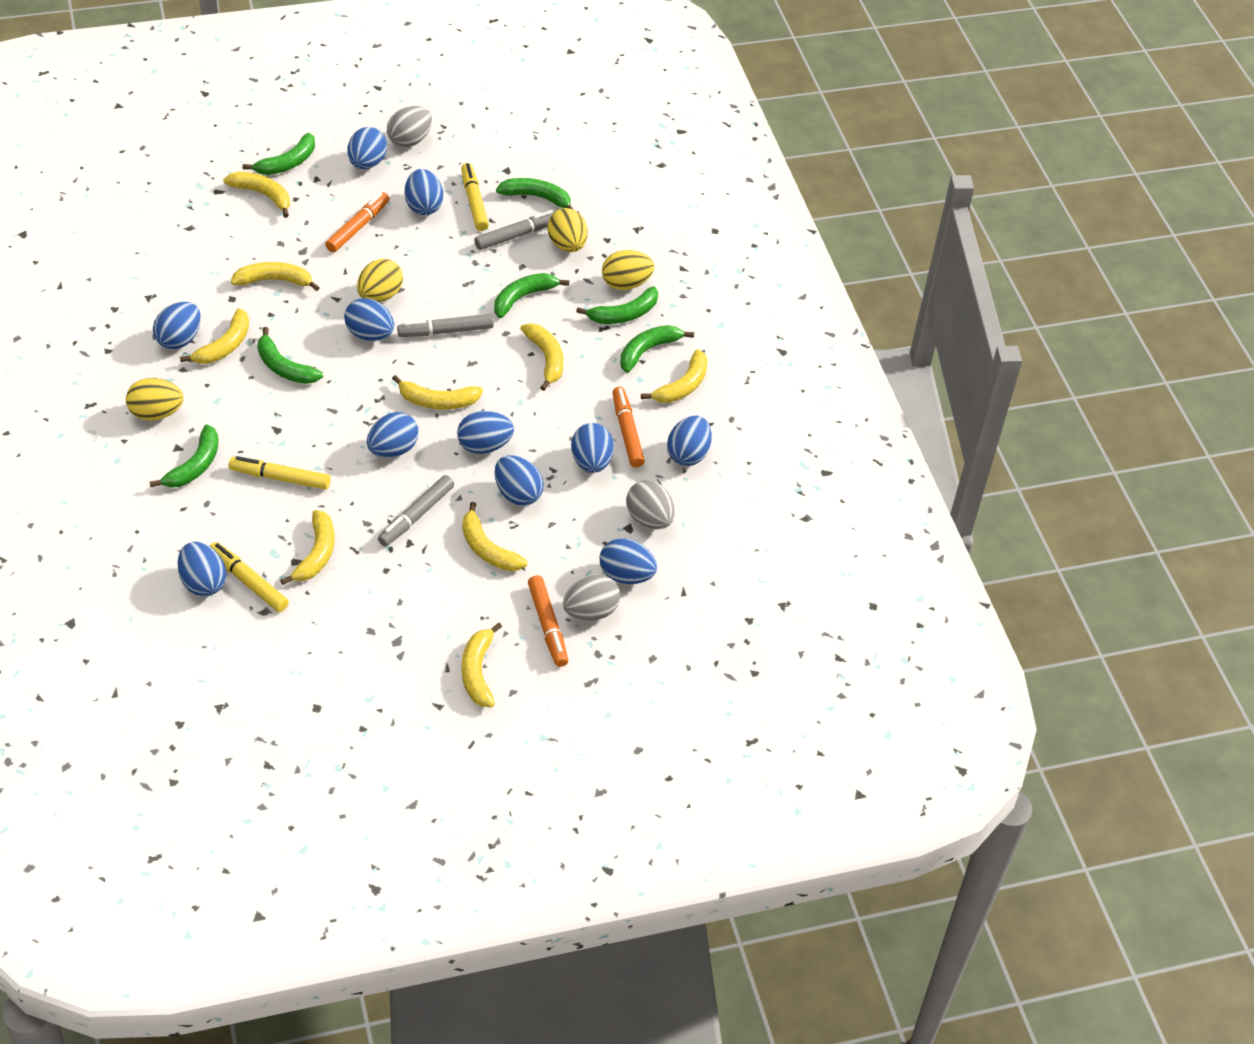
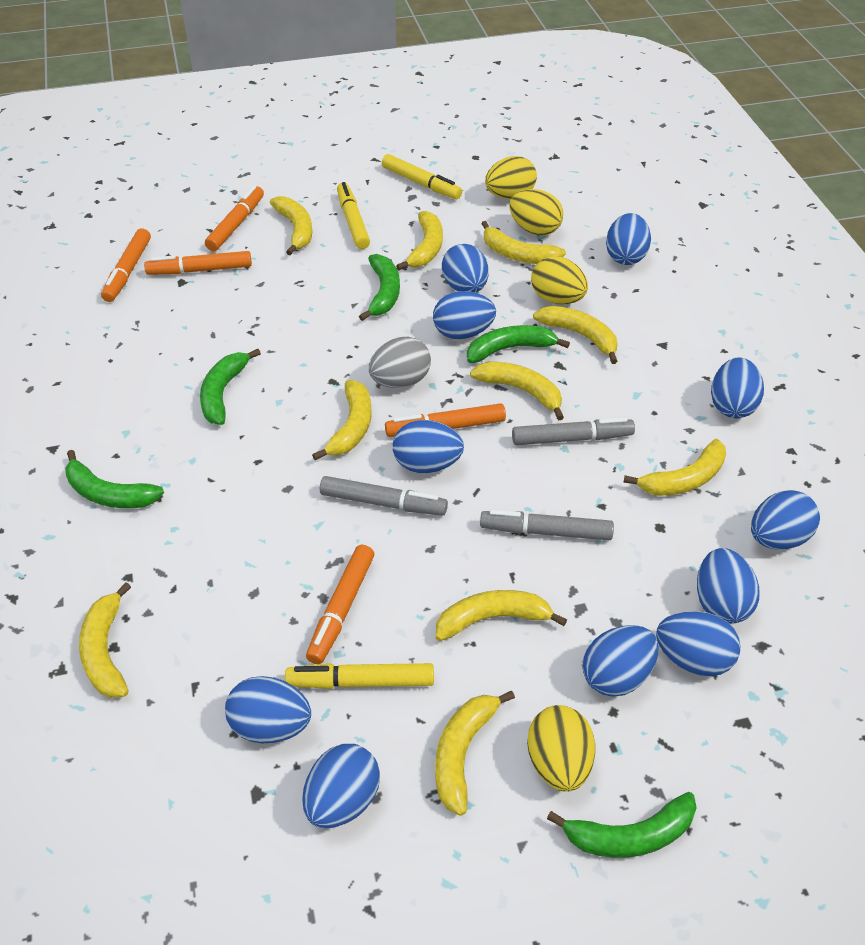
green banana: 7 -> 5
grey egg: 3 -> 1
orange marker: 3 -> 5
yellow banana: 9 -> 10

